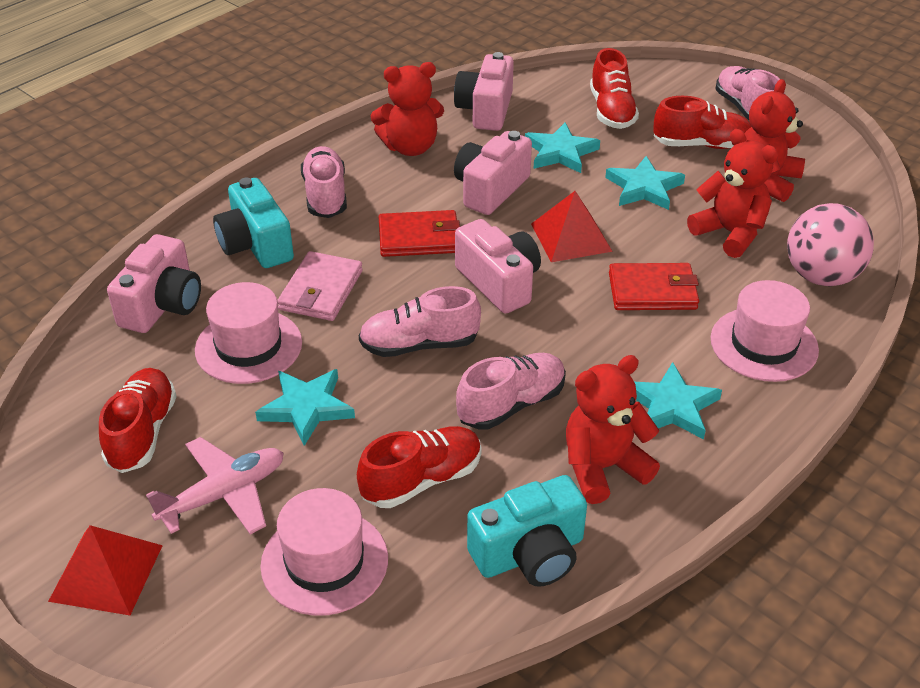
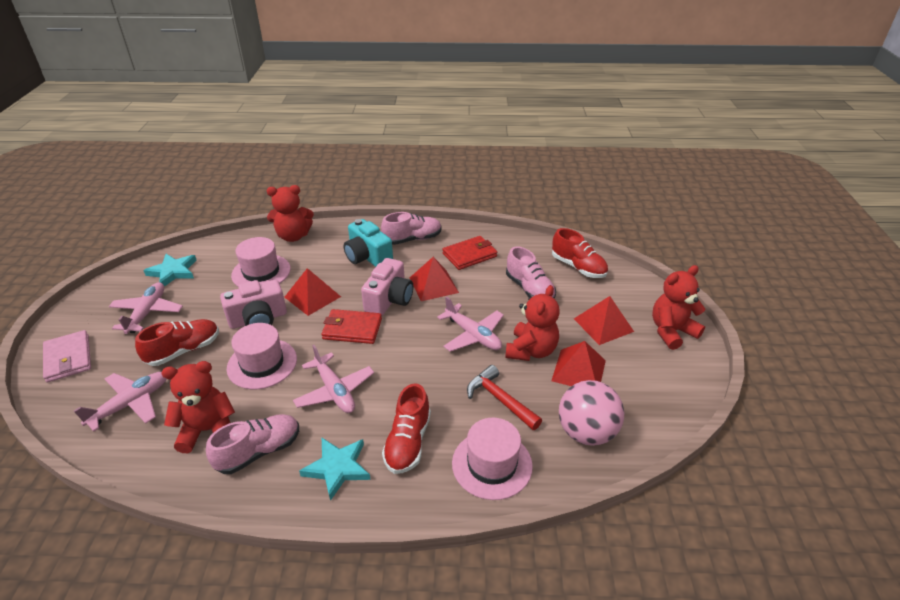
pink camera: 4 -> 2
pink plane: 1 -> 4
pink shoe: 4 -> 3
red hammer: 0 -> 1
red pyramid: 2 -> 4
red shoe: 4 -> 3
turquoise camera: 2 -> 1
turquoise star: 4 -> 2

